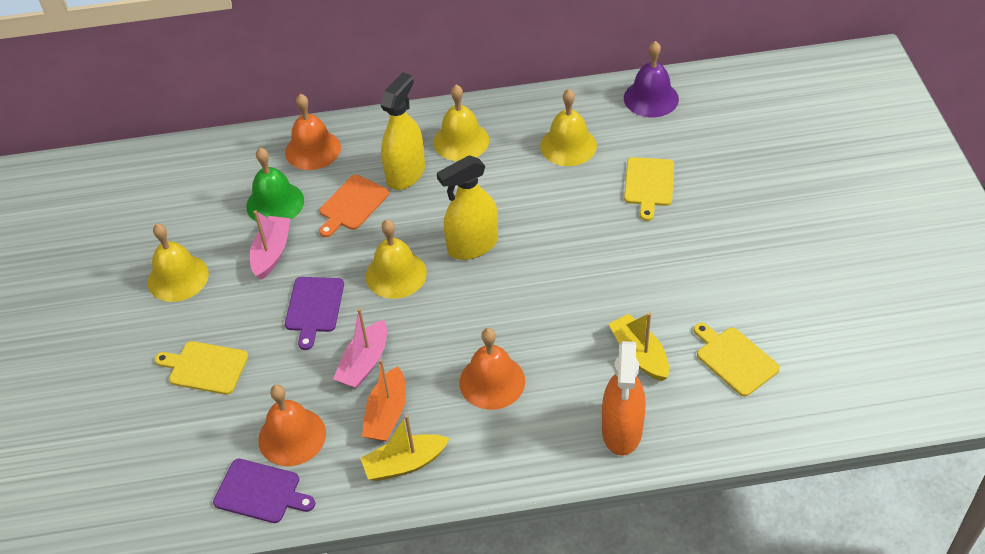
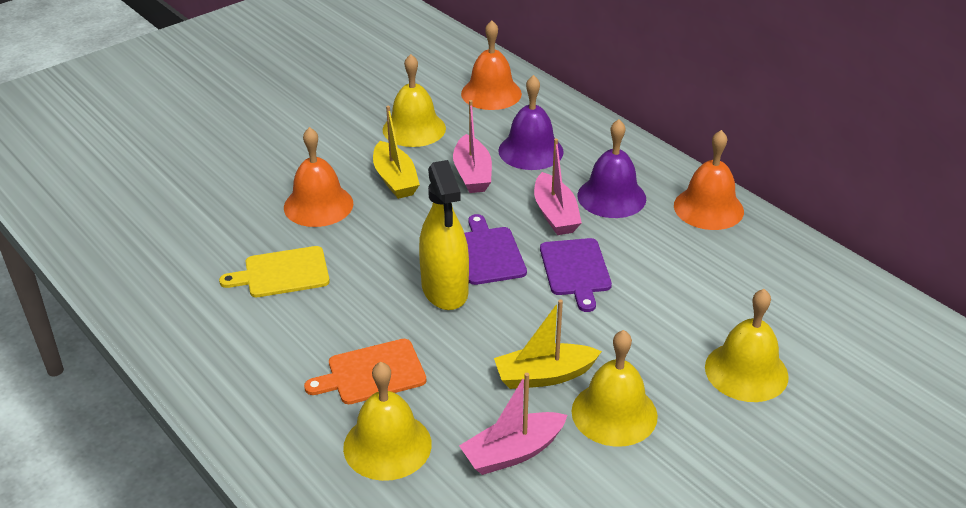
green bell: 1 -> 0
orange boat: 1 -> 0
orange spray bottle: 1 -> 0
pink boat: 2 -> 3
purple bell: 1 -> 2
yellow cutting board: 3 -> 1
yellow spray bottle: 2 -> 1

